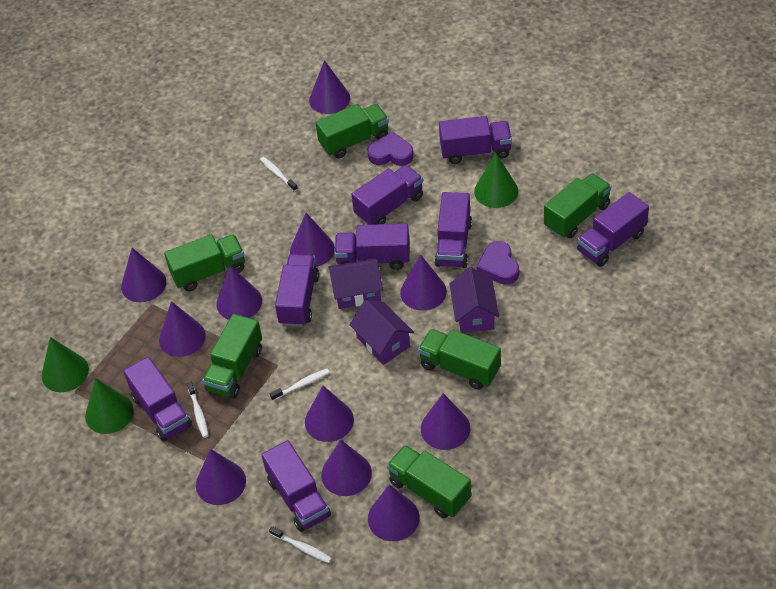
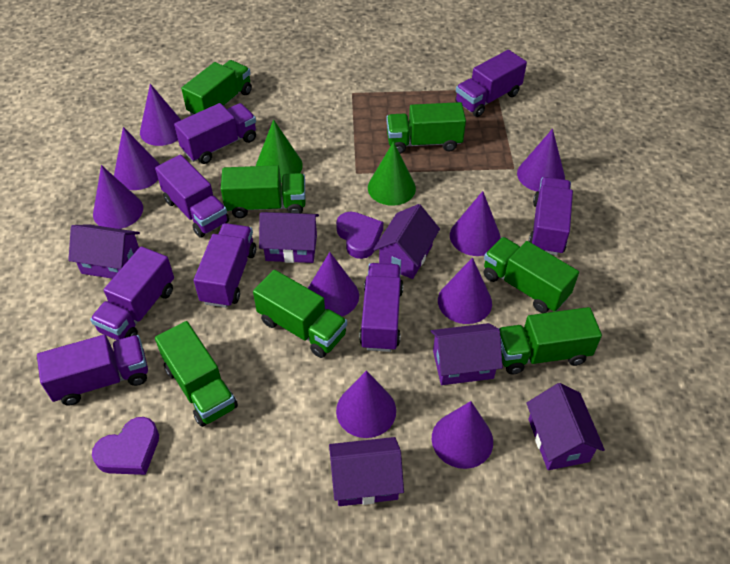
green cone: 3 -> 2
green truck: 6 -> 7
purple cone: 11 -> 9
purple house: 3 -> 6
white toothbrush: 4 -> 0

